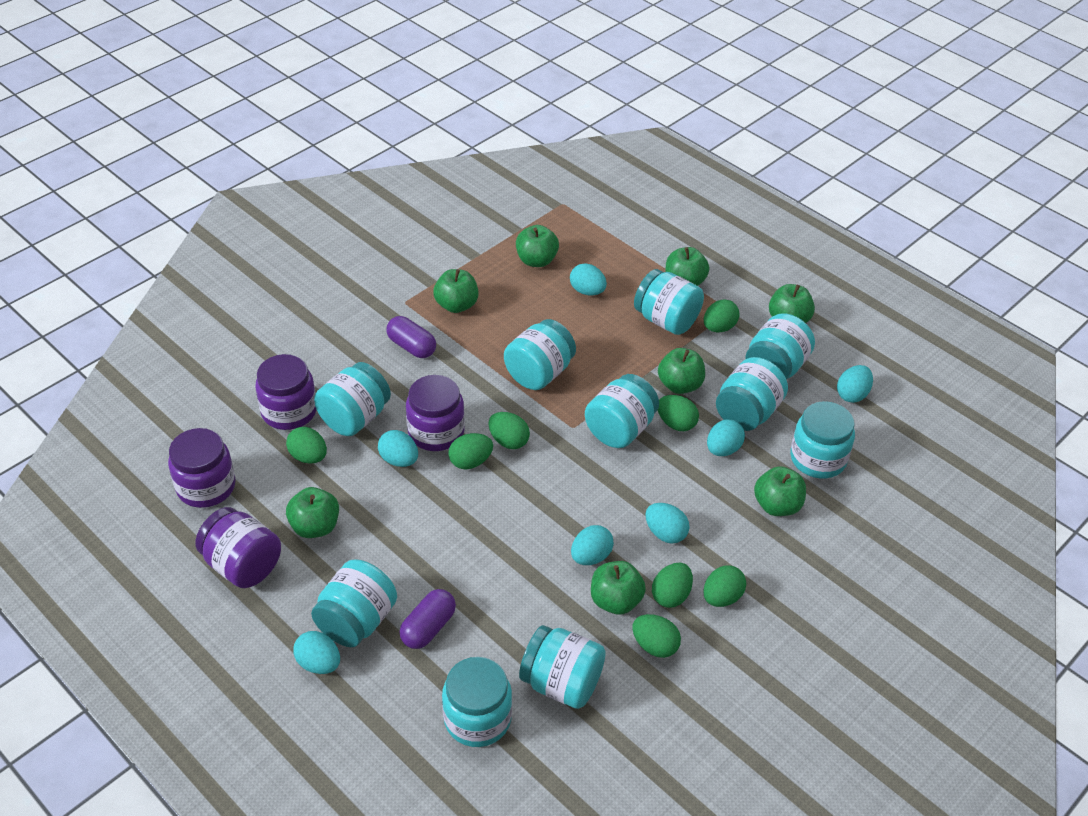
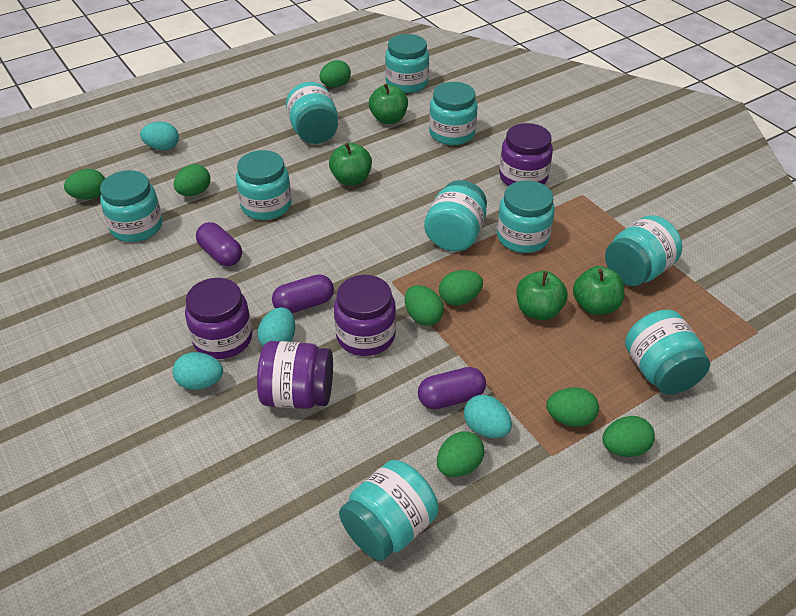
green apple: 8 -> 4
purple capsule: 2 -> 3
turquoise egg: 7 -> 4

